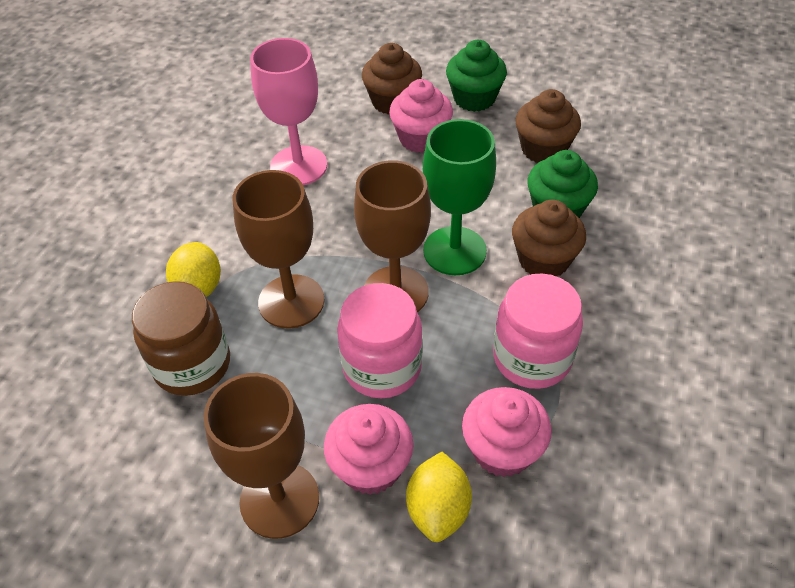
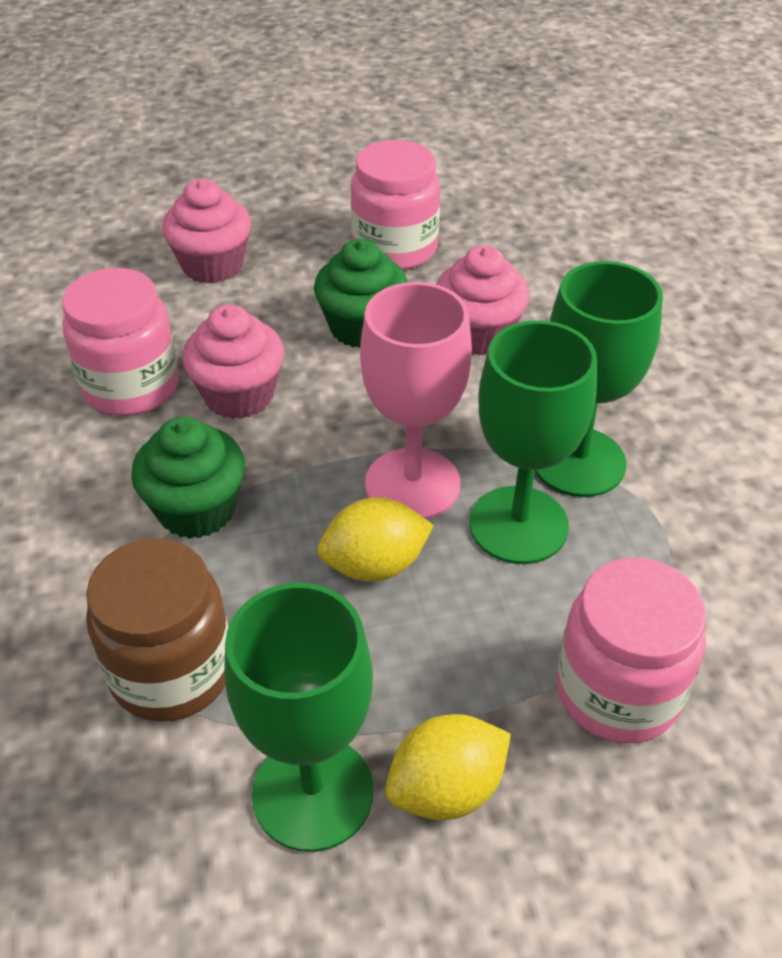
brown cupcake: 3 -> 0
brown goblet: 3 -> 0
green goblet: 1 -> 3
pink jar: 2 -> 3

